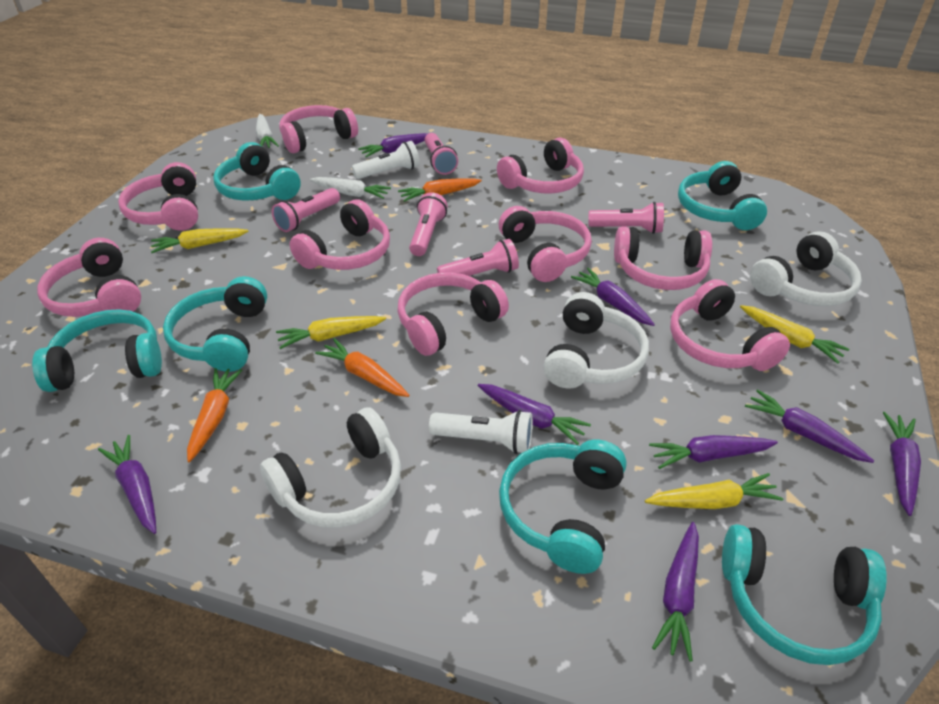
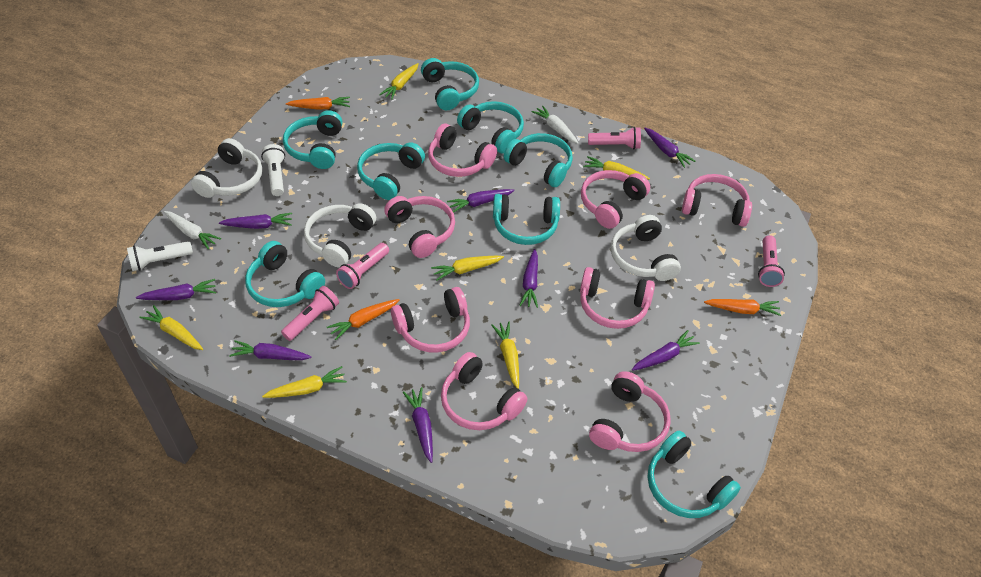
pink flashlight: 5 -> 4
pink headphones: 9 -> 8
turquoise headphones: 6 -> 8
yellow carrot: 4 -> 6

